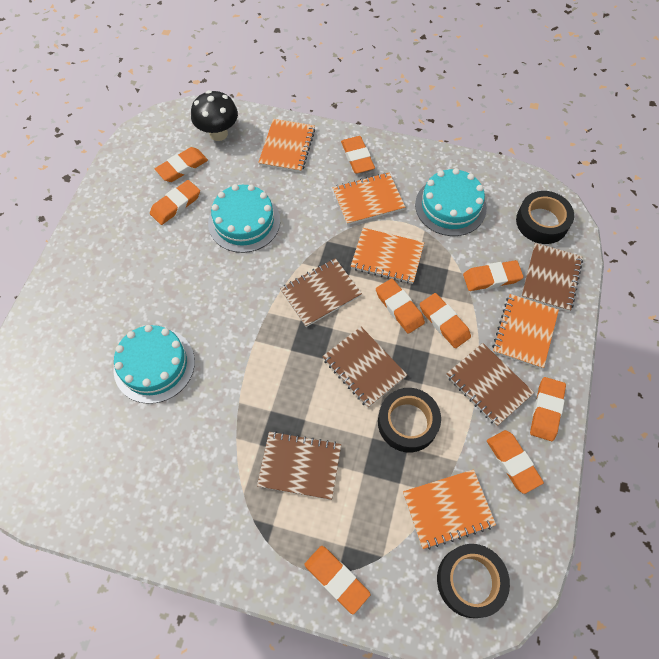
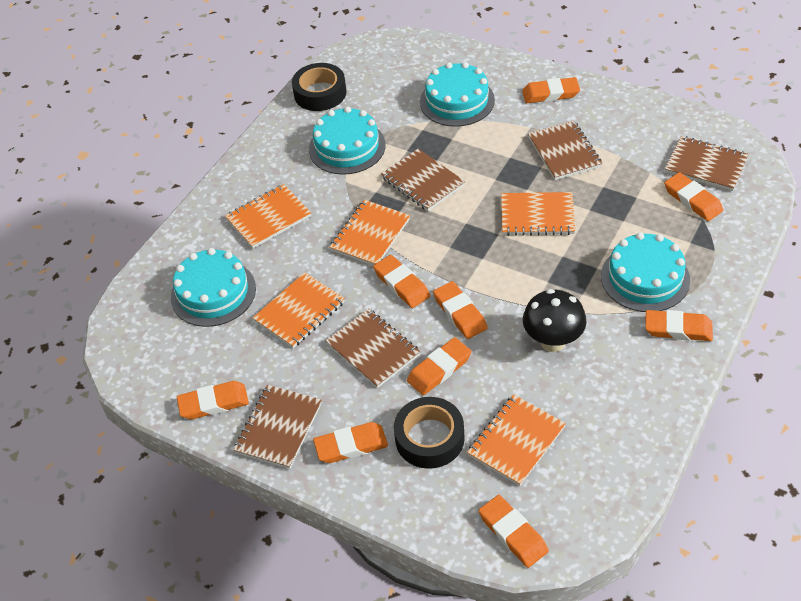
black tape: 3 -> 2
turquoise cake: 3 -> 4

